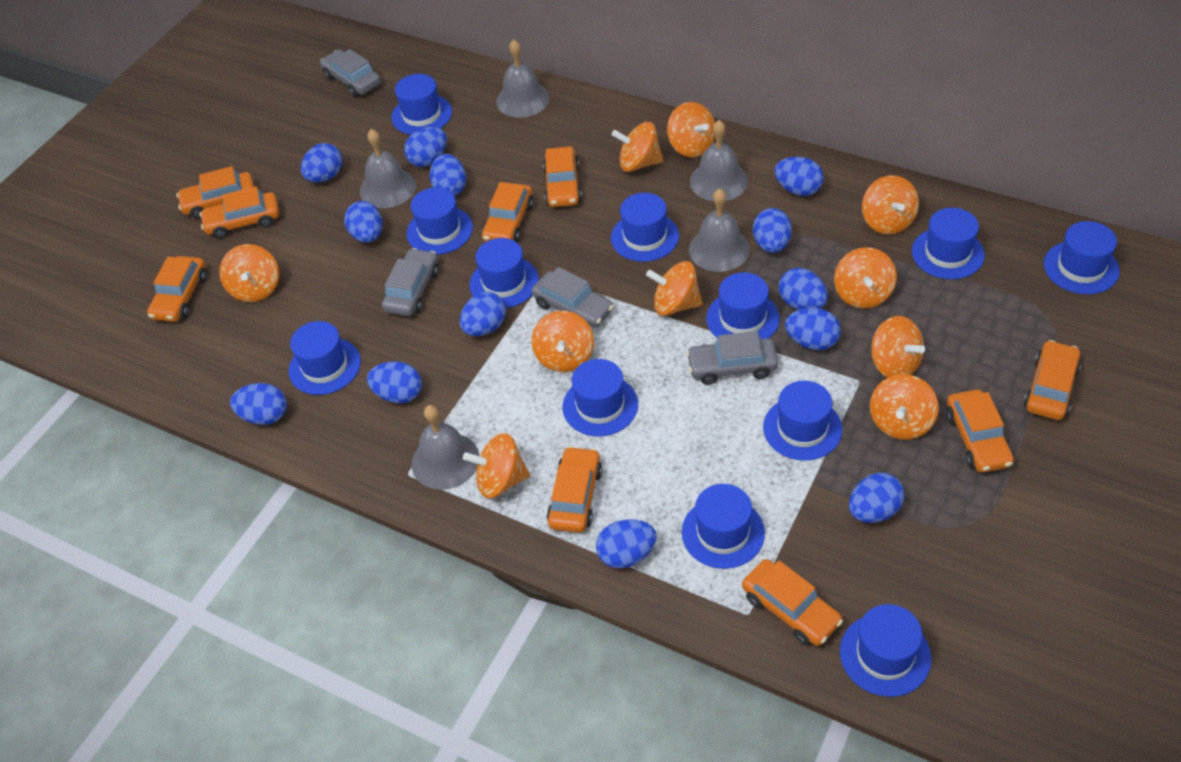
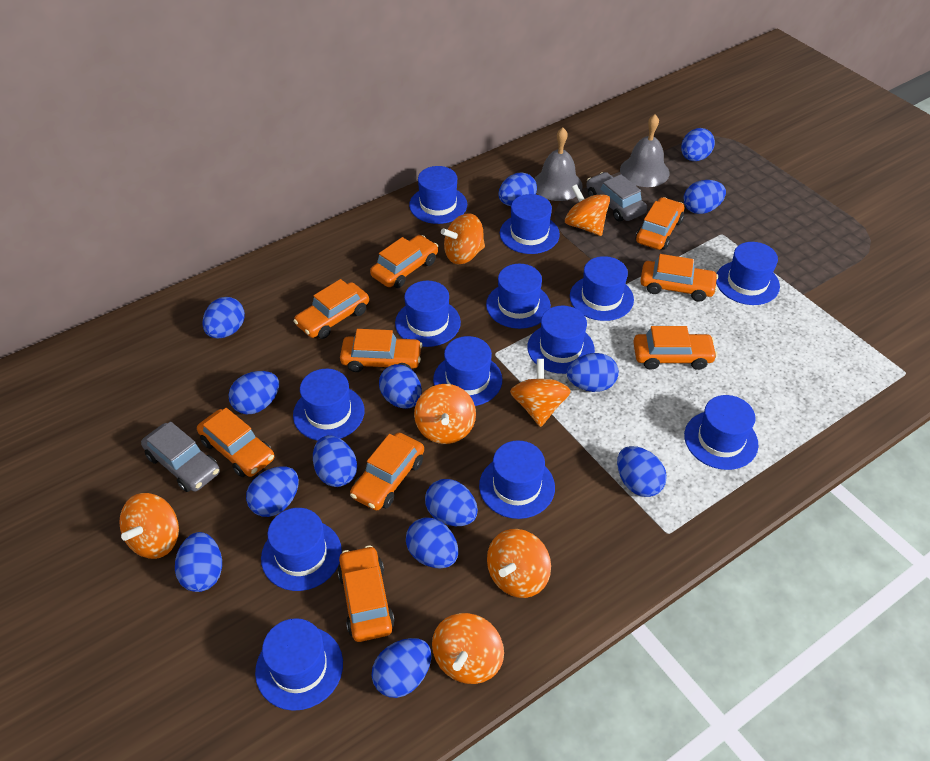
blue egg: 13 -> 14
blue hat: 12 -> 13
grey bell: 5 -> 2
grey car: 4 -> 2
orange spinning top: 10 -> 7

